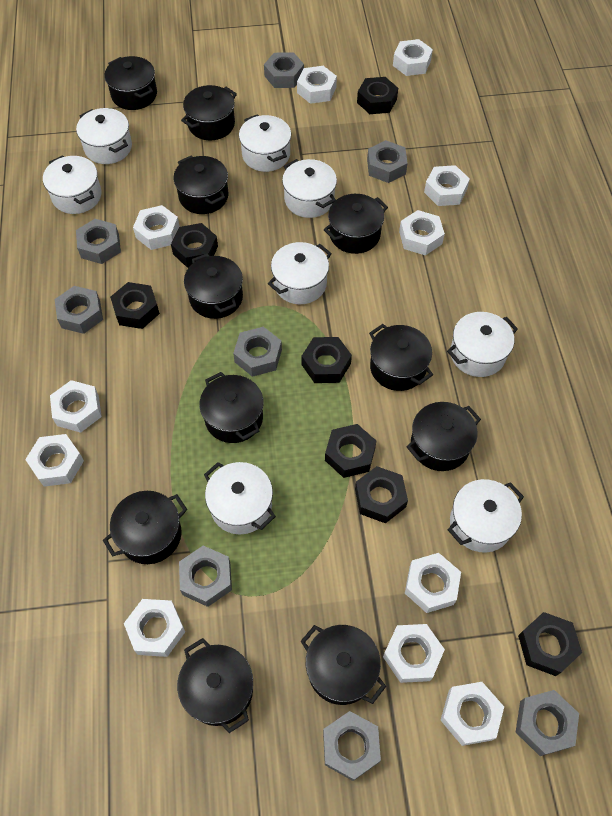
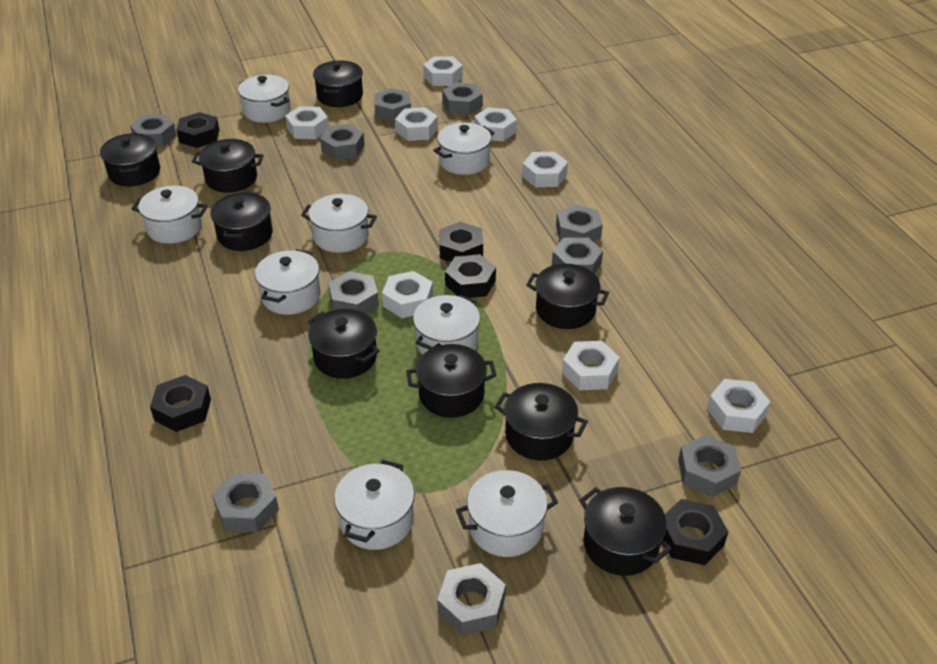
black nut: 7 -> 5
black pot: 11 -> 9
grey nut: 8 -> 10
white nut: 11 -> 8

